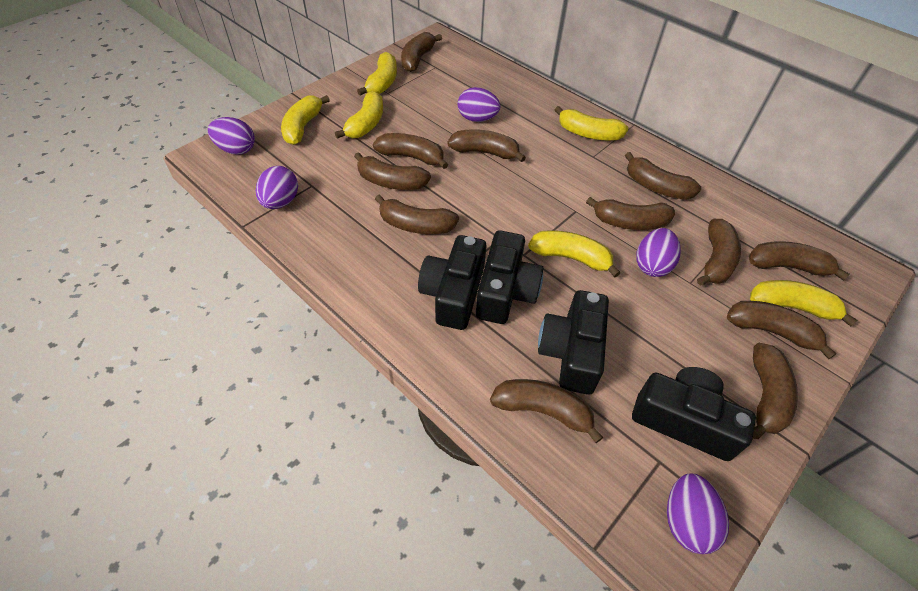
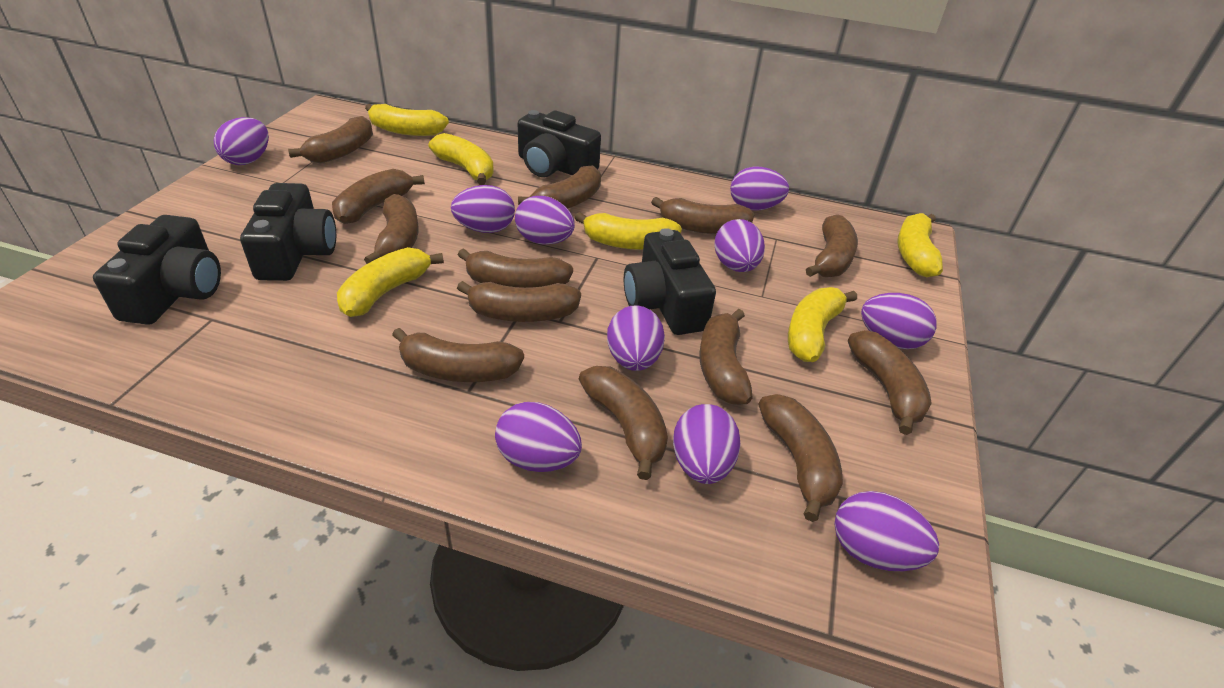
brown banana: 12 -> 13
purple egg: 5 -> 10

